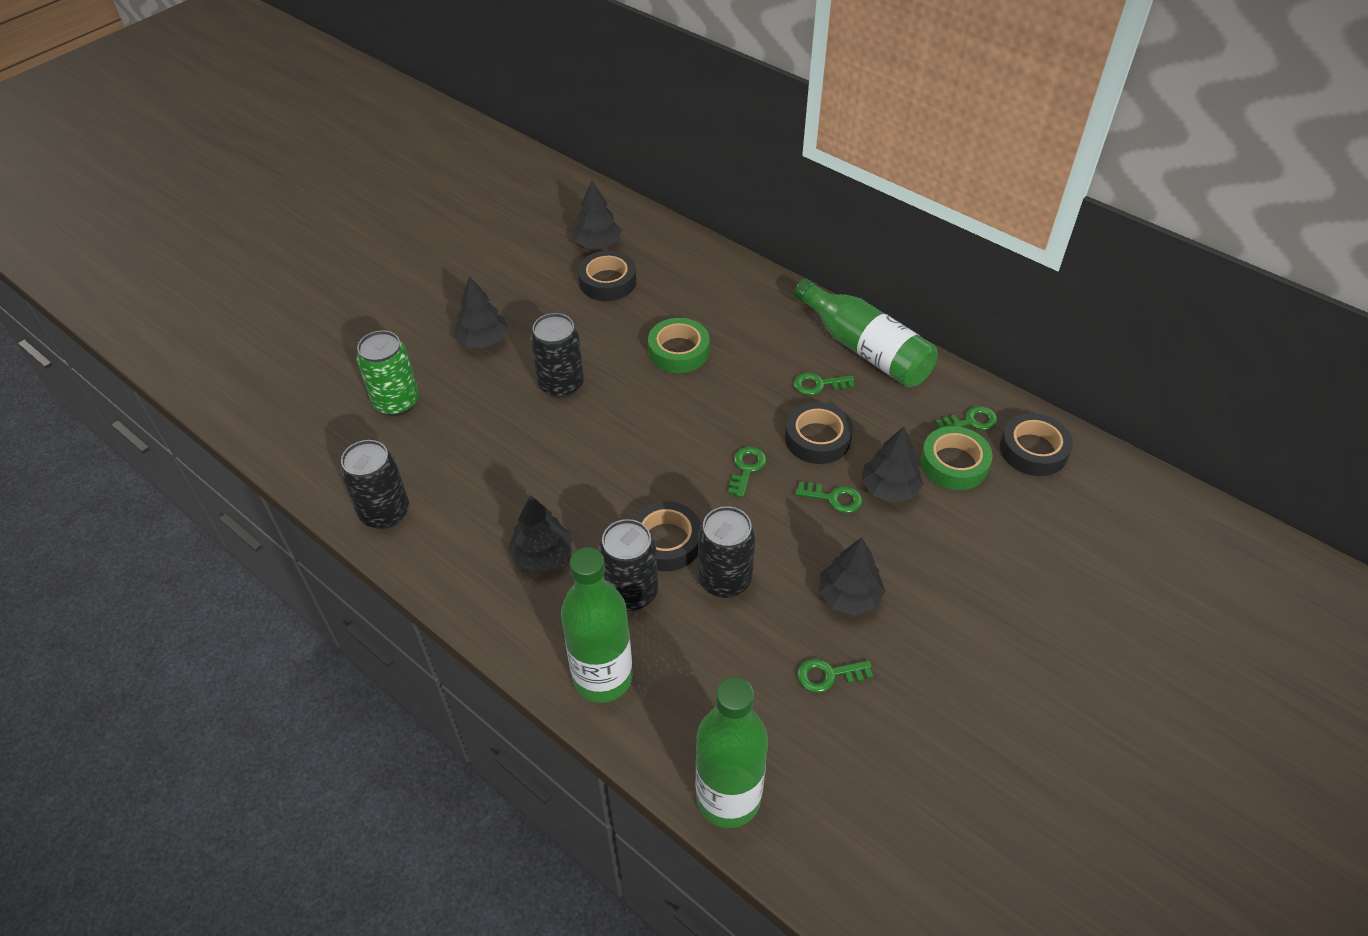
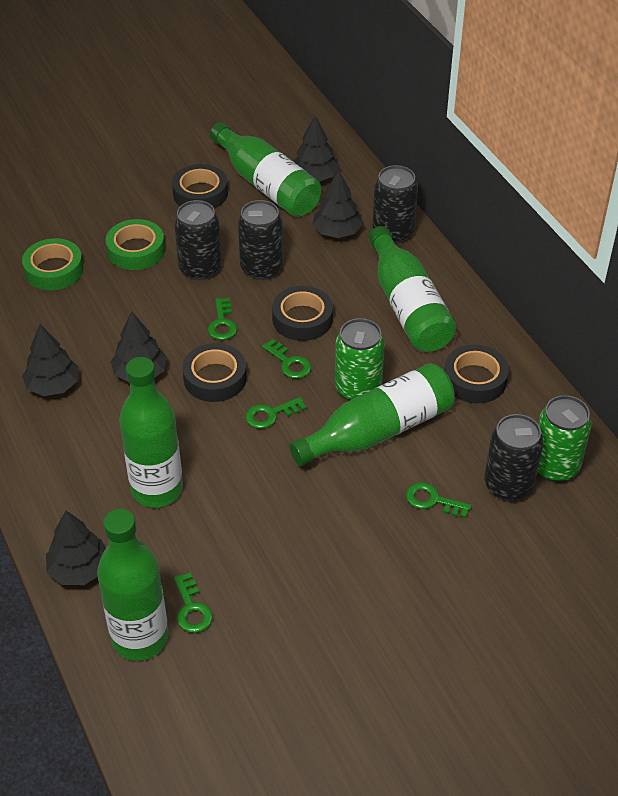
green bottle: 3 -> 5
green can: 1 -> 2

